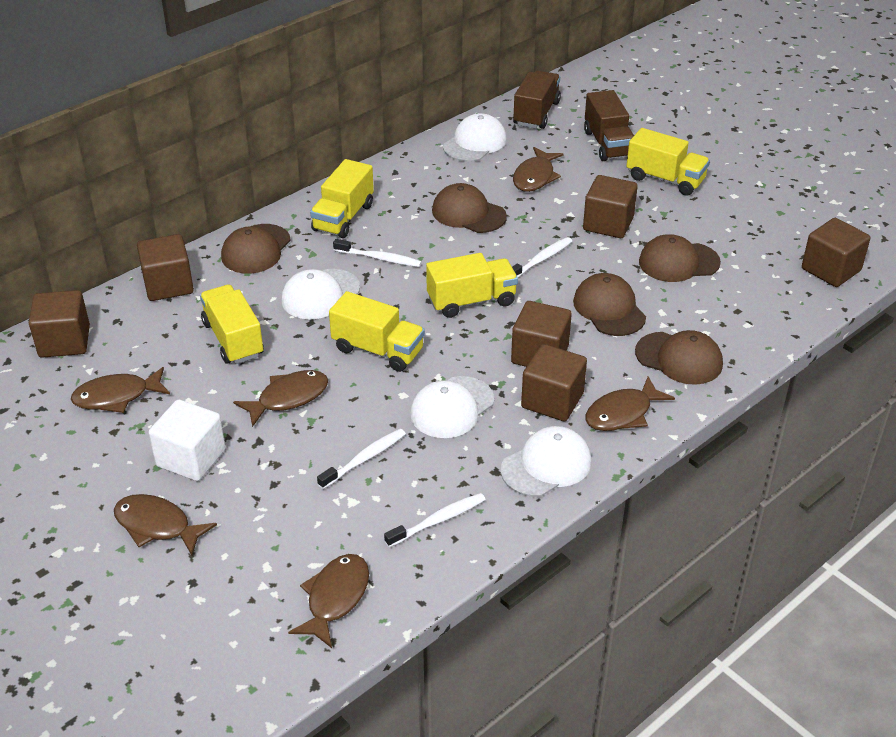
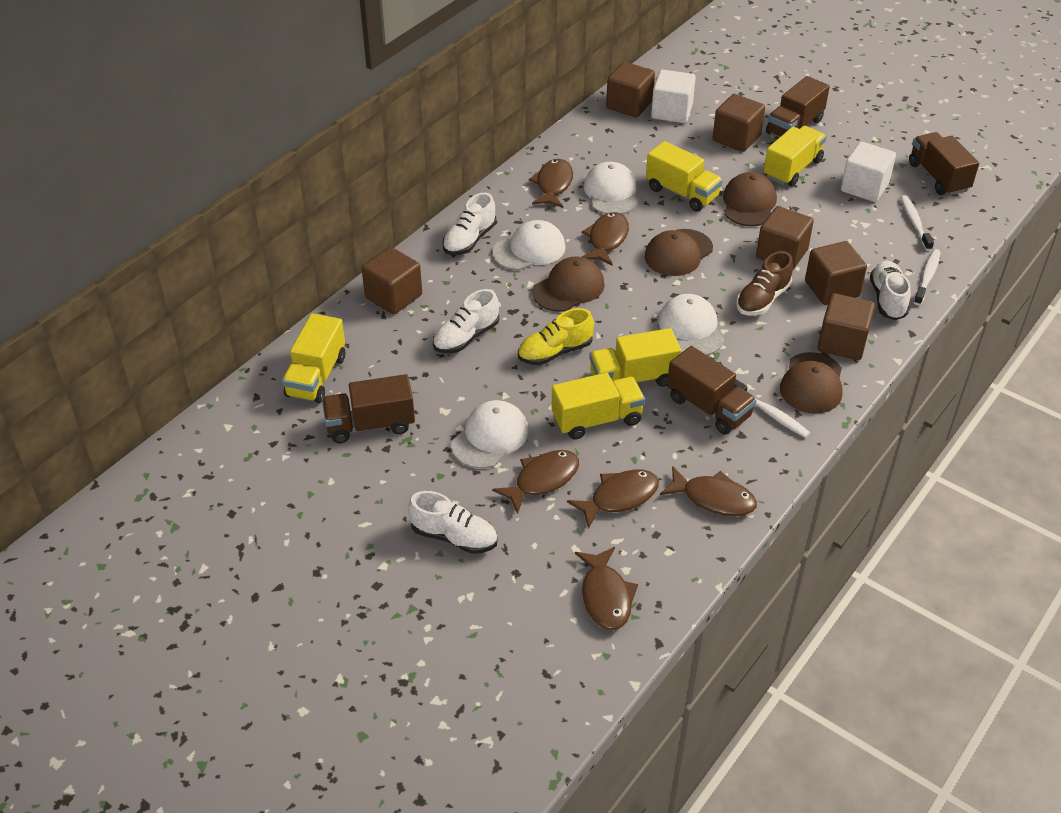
brown cap: 5 -> 4
brown shoe: 0 -> 1
brown truck: 2 -> 4
white cube: 1 -> 2
white shoe: 0 -> 4
white toothbrush: 4 -> 3
yellow shoe: 0 -> 1

